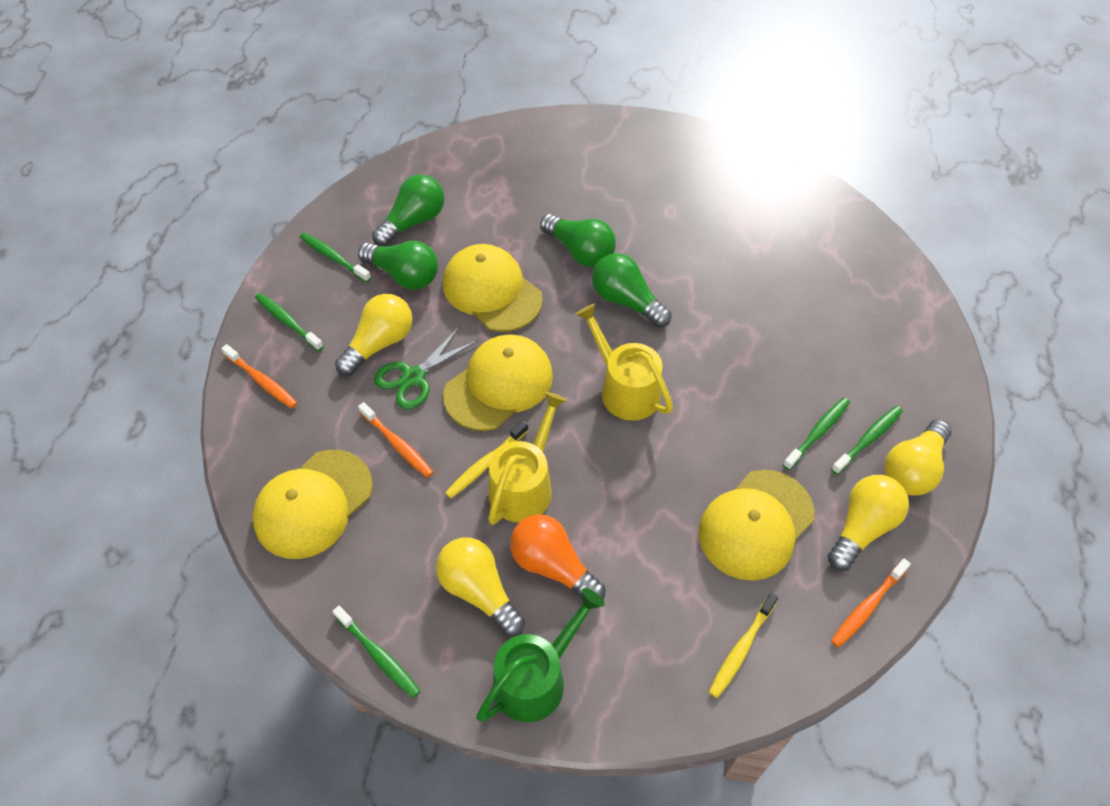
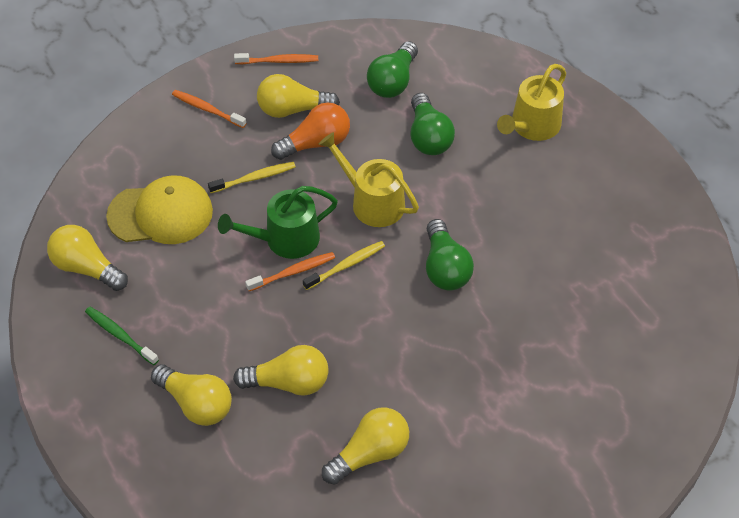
green light bulb: 4 -> 3
green scissors: 1 -> 0
green toothbrush: 5 -> 1
yellow cap: 4 -> 1
yellow light bulb: 4 -> 5

